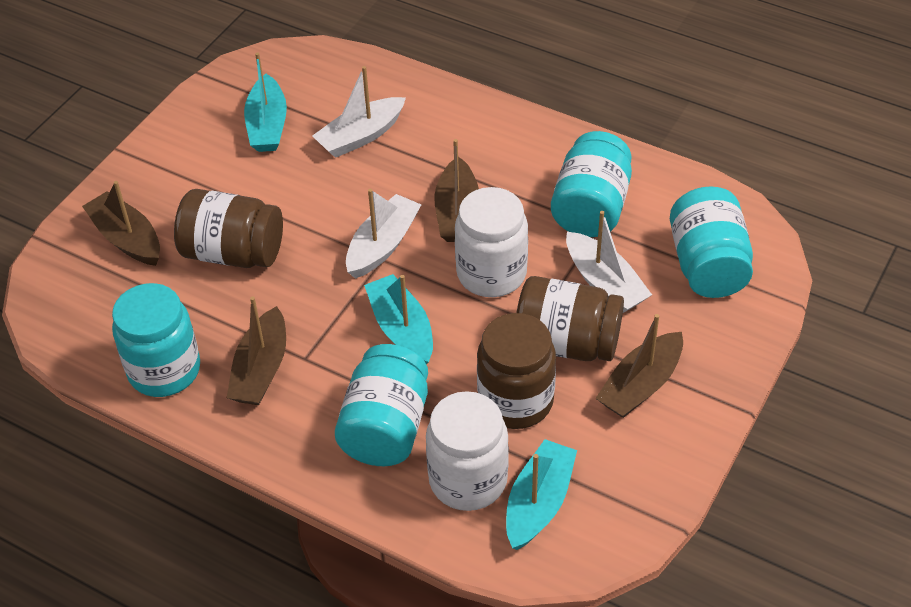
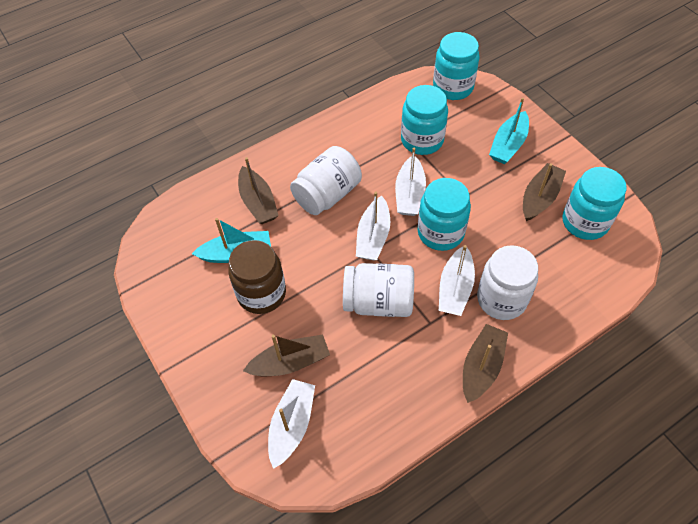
brown jar: 3 -> 1
turquoise boat: 3 -> 2
white boat: 3 -> 4
white jar: 2 -> 3

